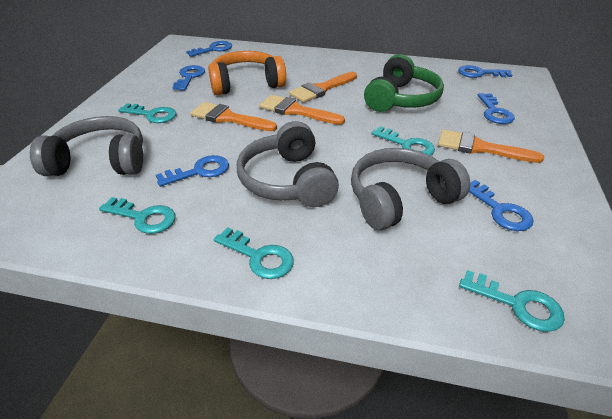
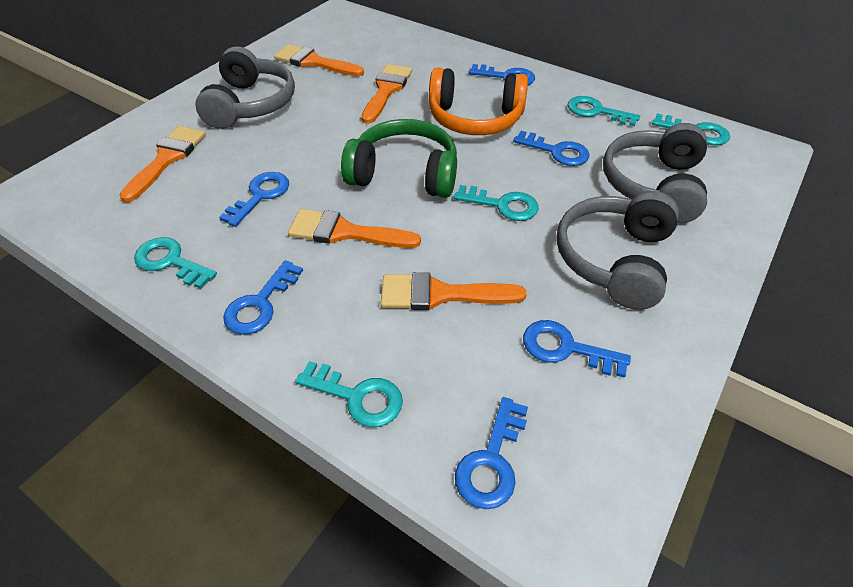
orange brush: 4 -> 5

